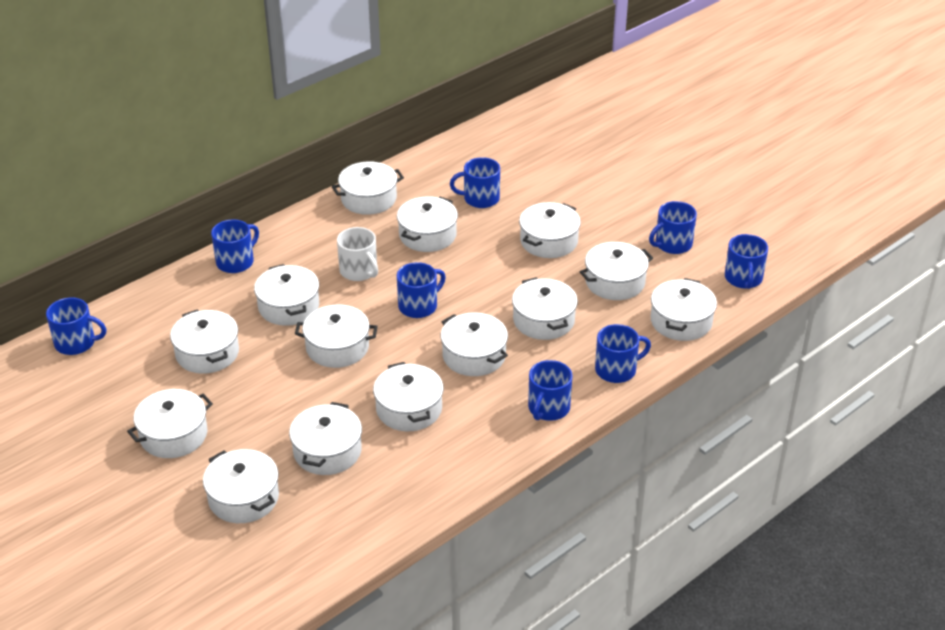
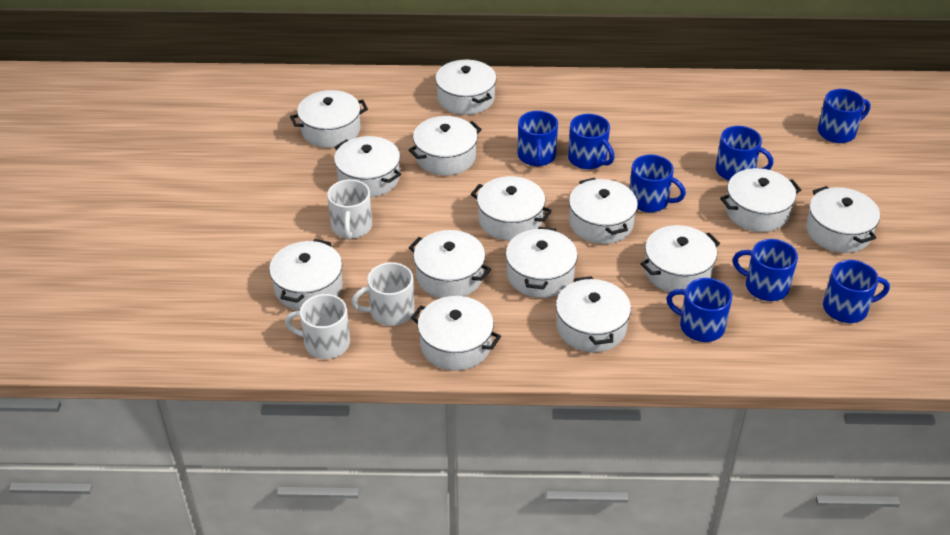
white mug: 1 -> 3

